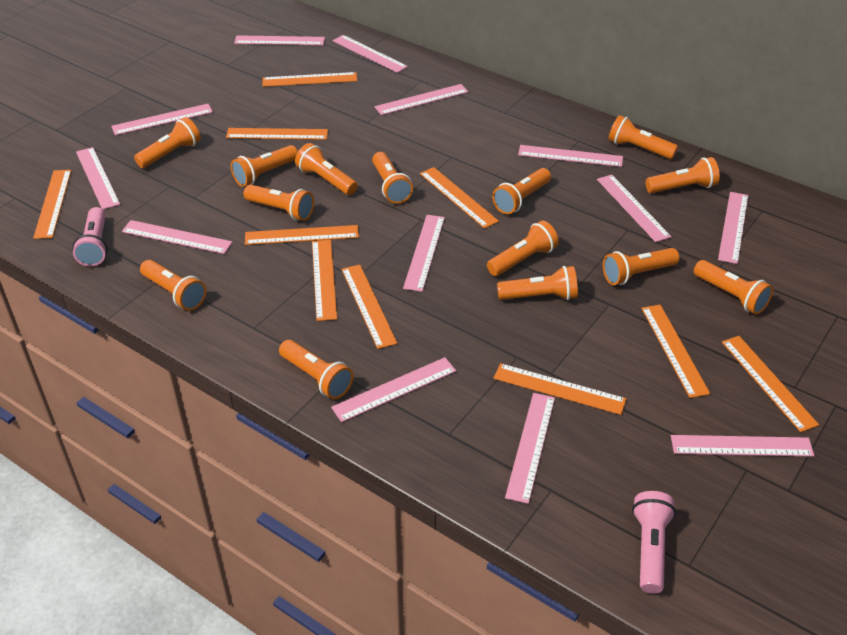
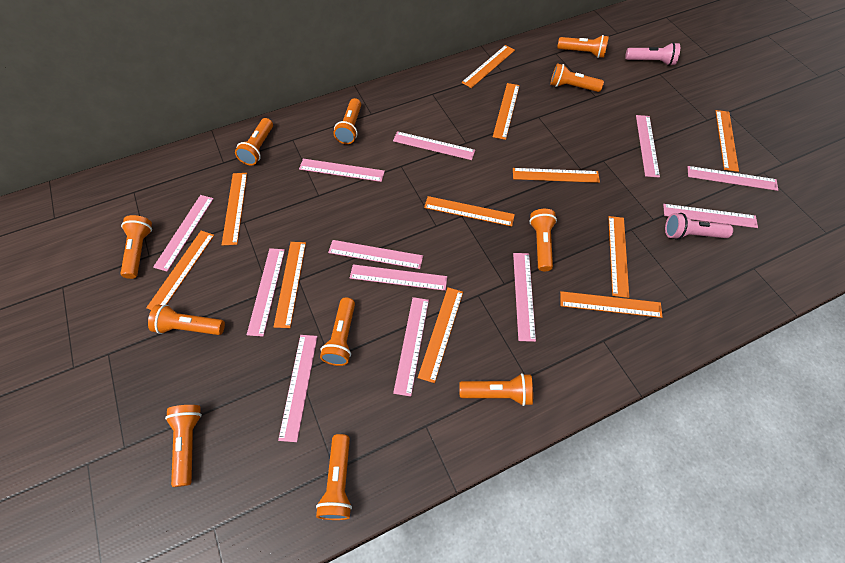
orange flashlight: 14 -> 11
orange ruler: 10 -> 11
pink ruler: 13 -> 12

